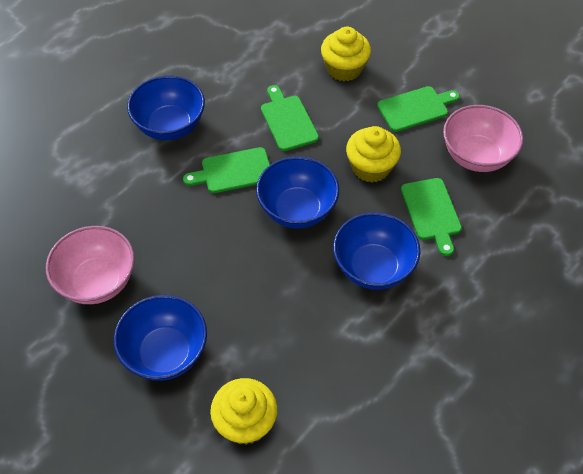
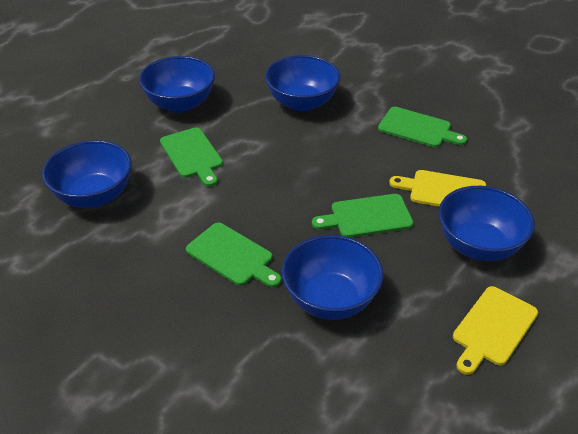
blue bowl: 4 -> 5
pink bowl: 2 -> 0
yellow cupcake: 3 -> 0
yellow cutting board: 0 -> 2

